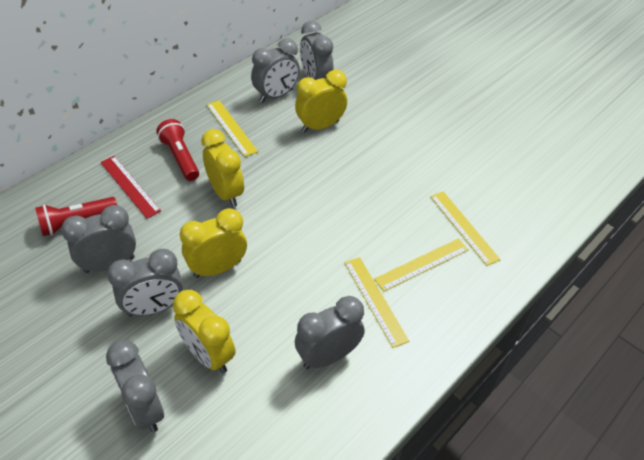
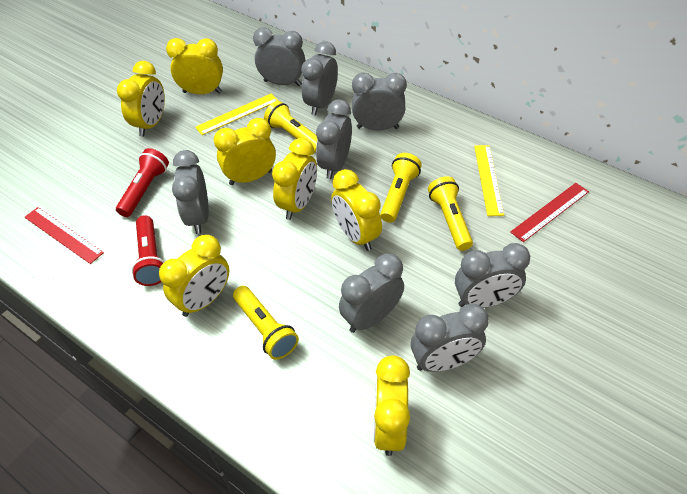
grey clock: 6 -> 8
red ruler: 1 -> 2
yellow clock: 4 -> 7
yellow flashlight: 0 -> 4
yellow ruler: 4 -> 2

